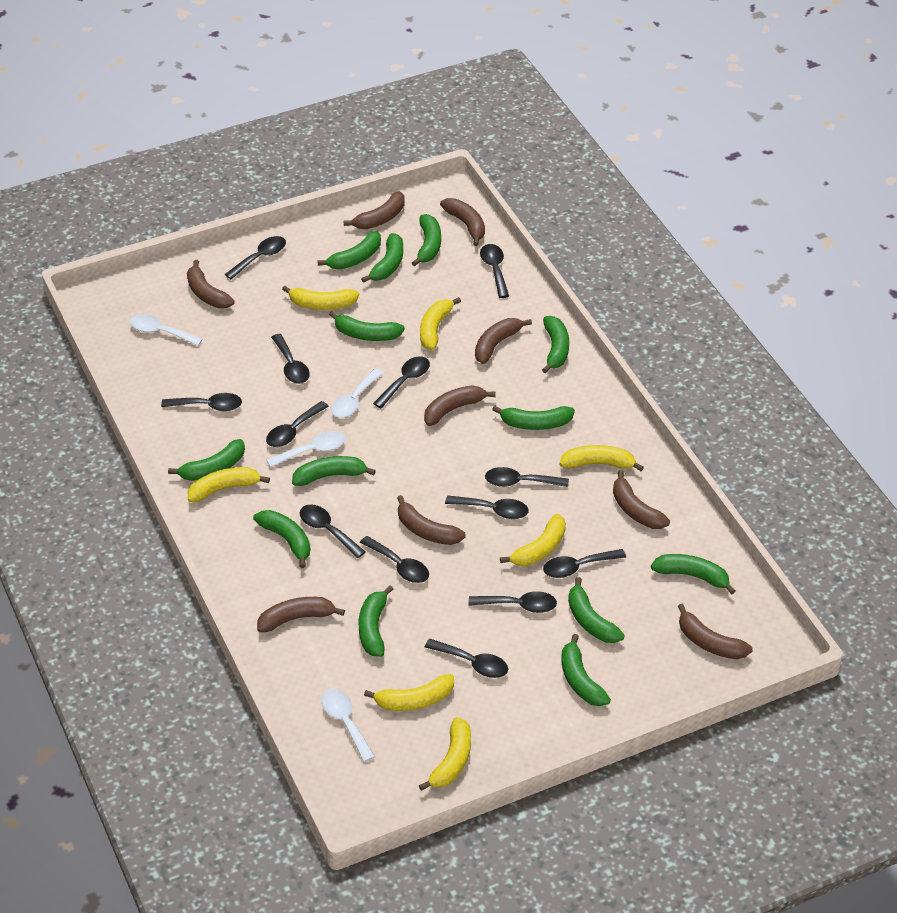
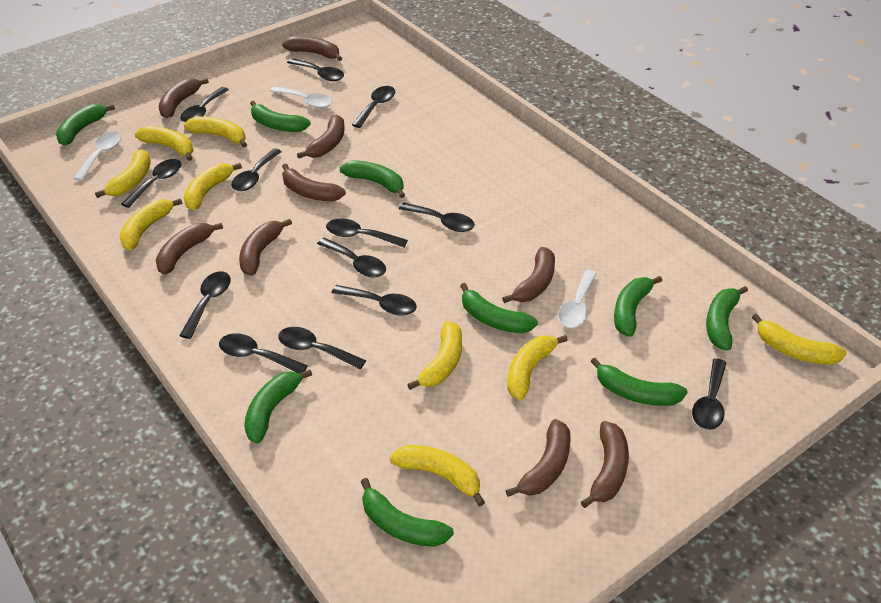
green banana: 13 -> 9
white spoon: 4 -> 3
yellow banana: 7 -> 9

